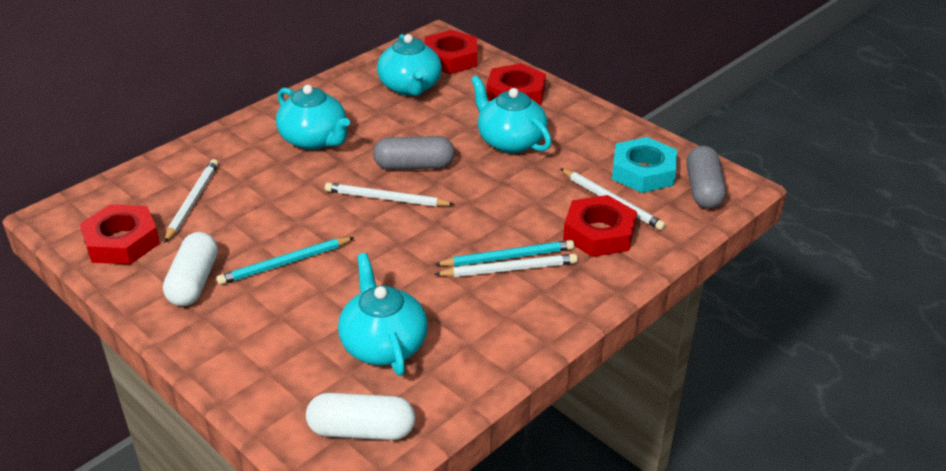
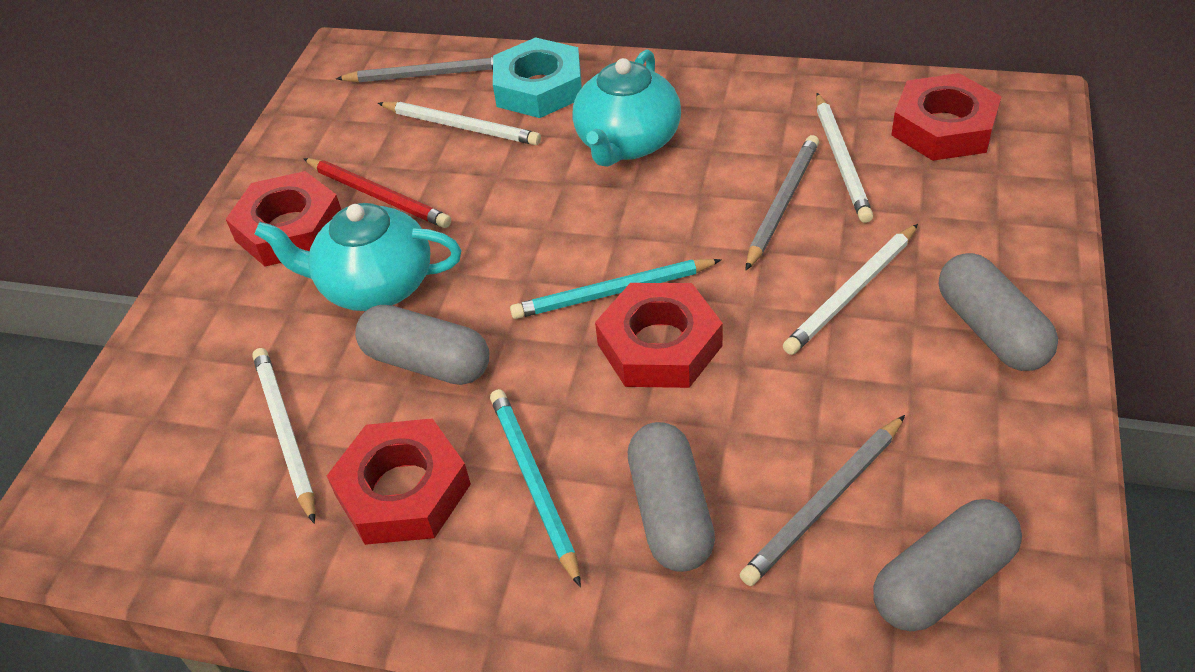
grey capsule: 2 -> 4
grey pencil: 0 -> 3
red pencil: 0 -> 1
turquoise teapot: 4 -> 2
white capsule: 2 -> 0

